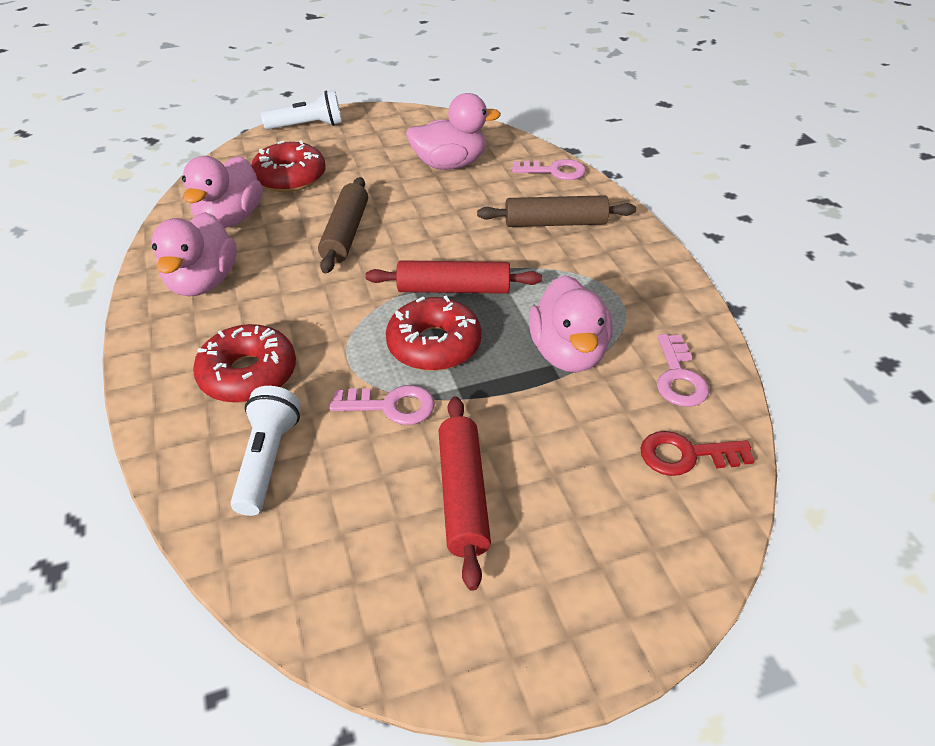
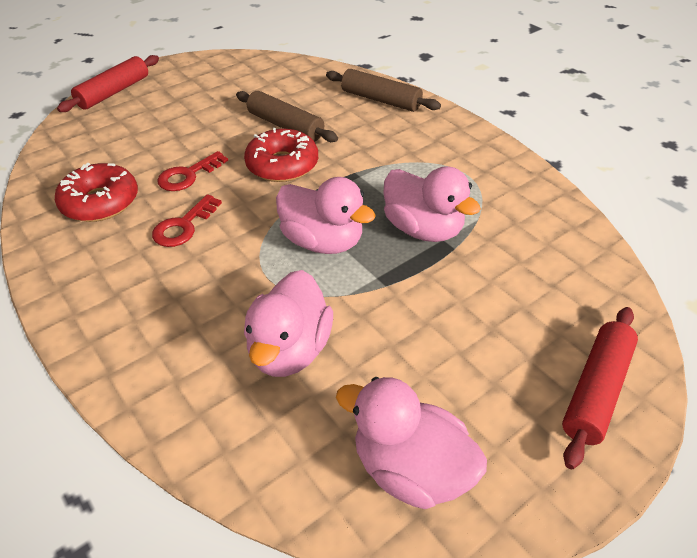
pink key: 3 -> 0
red donut: 3 -> 2
red key: 1 -> 2
white flashlight: 2 -> 0

